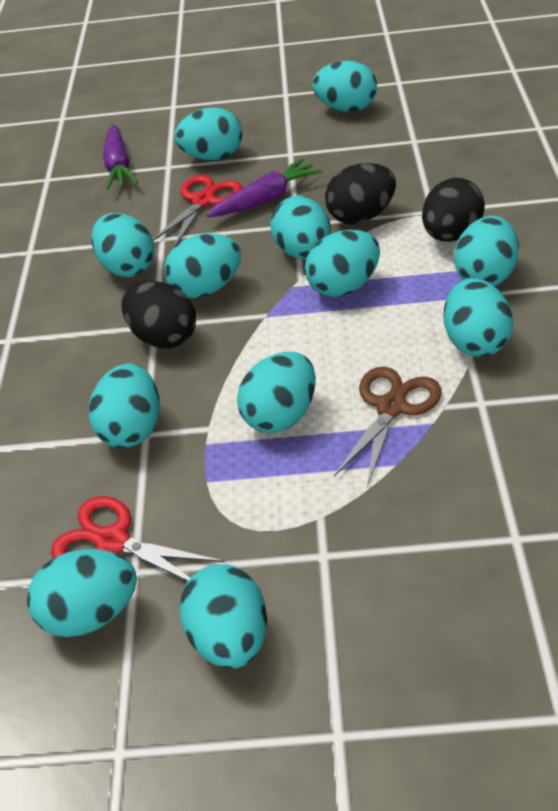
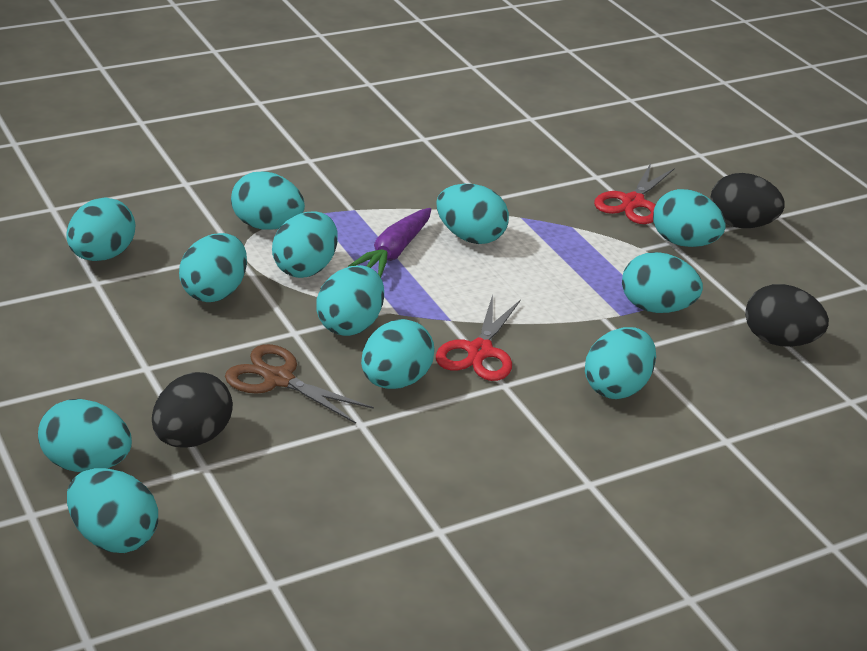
purple carrot: 2 -> 1

